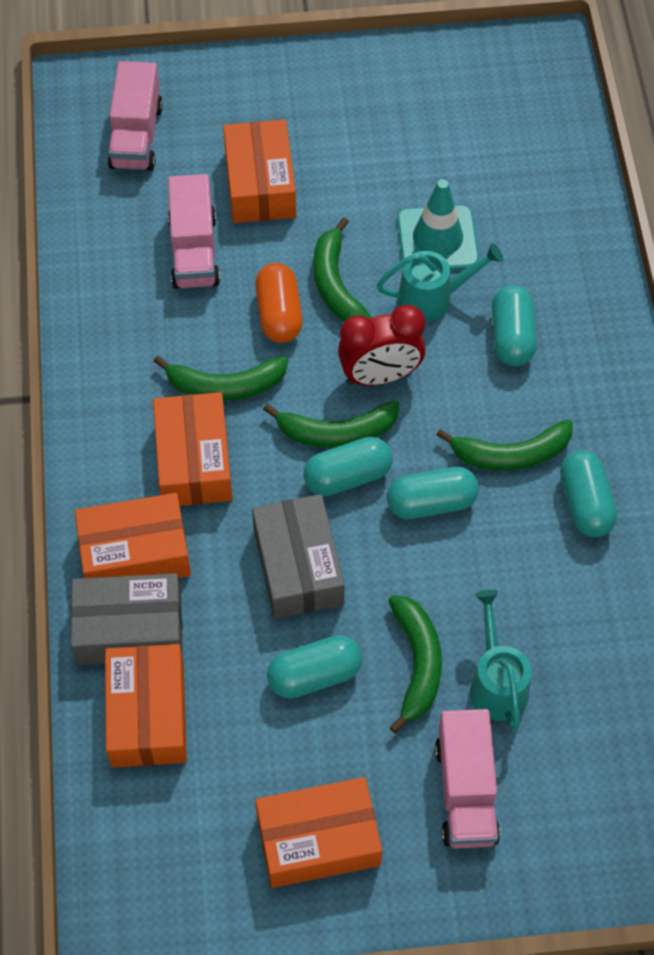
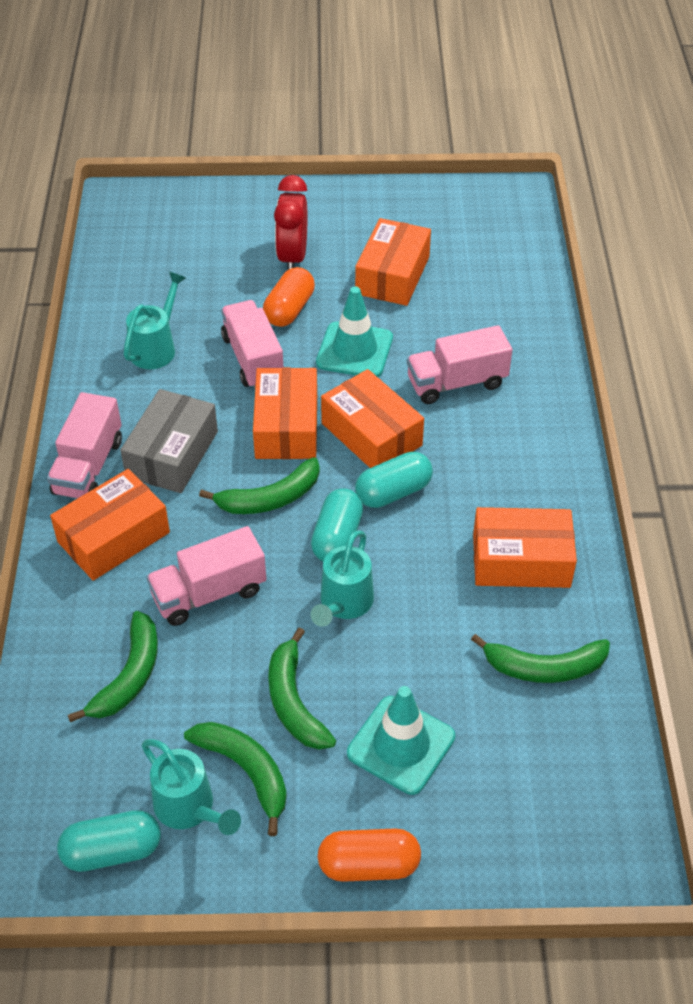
grey box: 2 -> 1
orange capsule: 1 -> 2
pink truck: 3 -> 4
turquoise capsule: 5 -> 3
turquoise traffic cone: 1 -> 2
turquoise watering can: 2 -> 3

